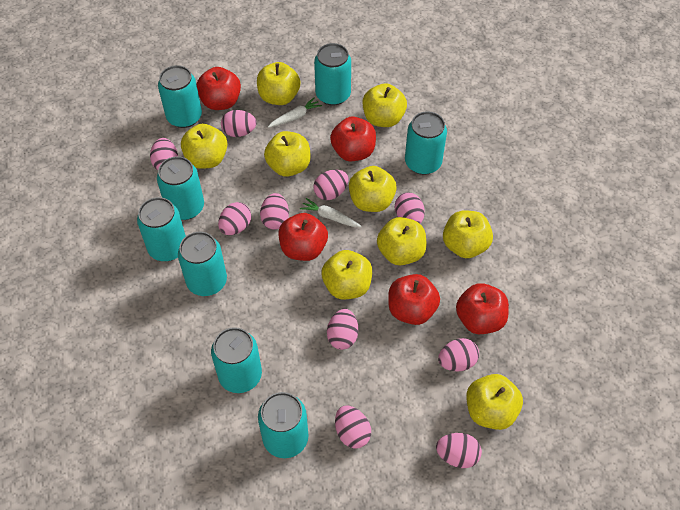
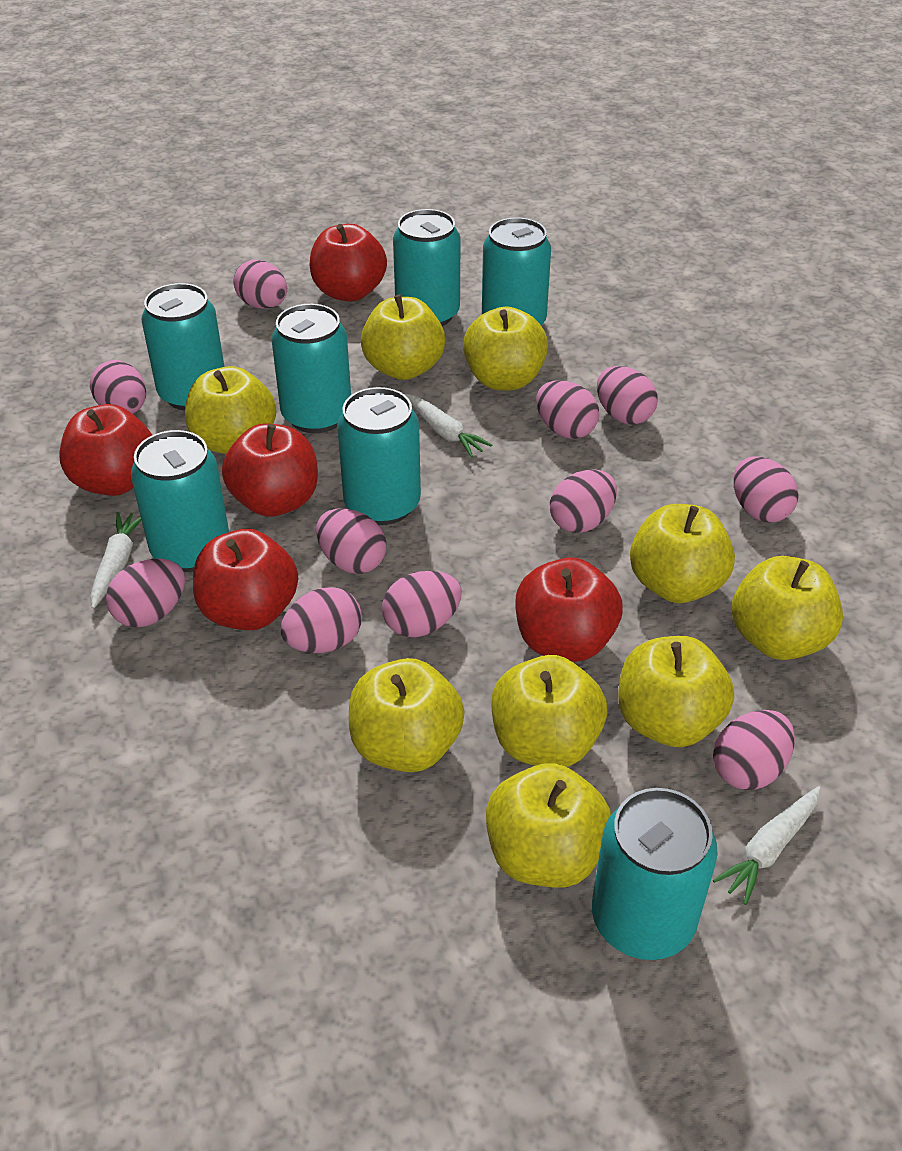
pink egg: 10 -> 11
turquoise can: 8 -> 7
white carrot: 2 -> 3

